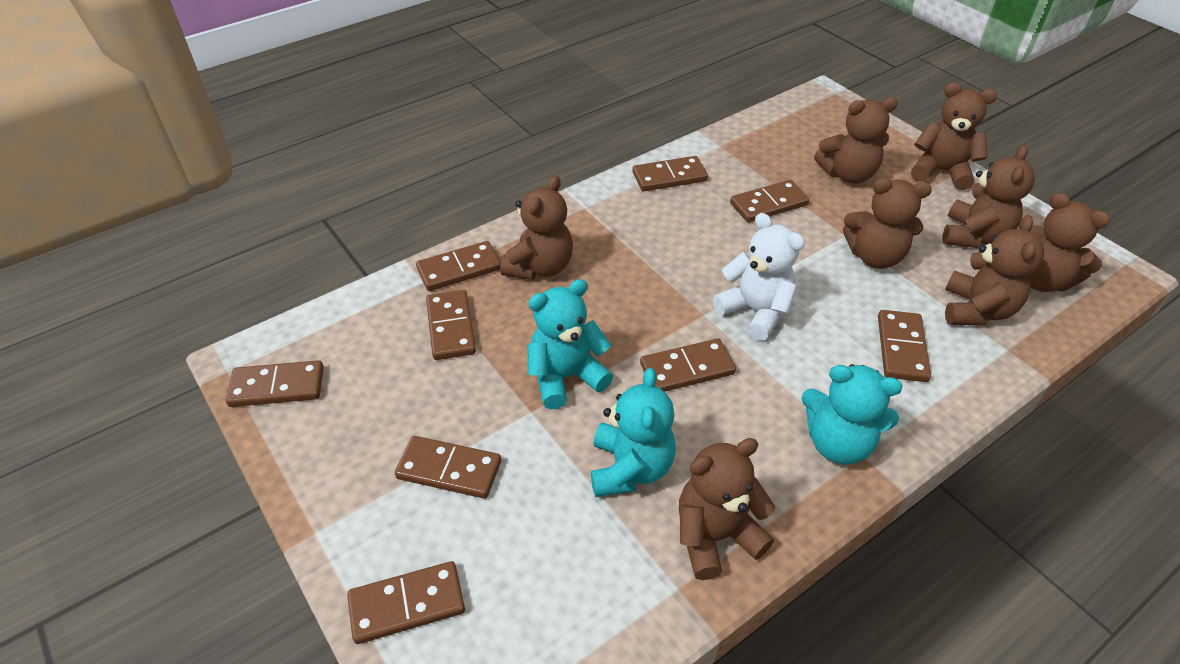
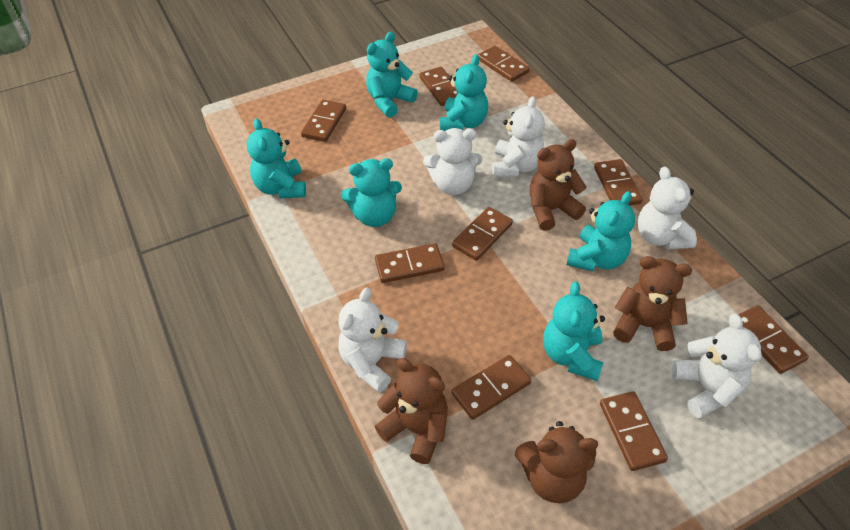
brown teddy bear: 8 -> 4
turquoise teddy bear: 3 -> 6
white teddy bear: 1 -> 5

